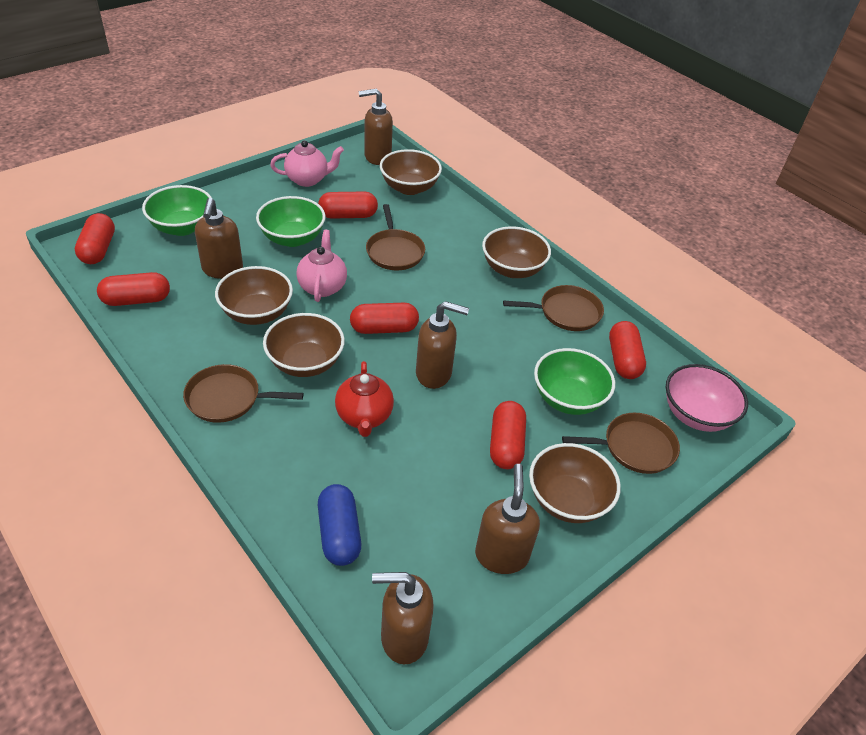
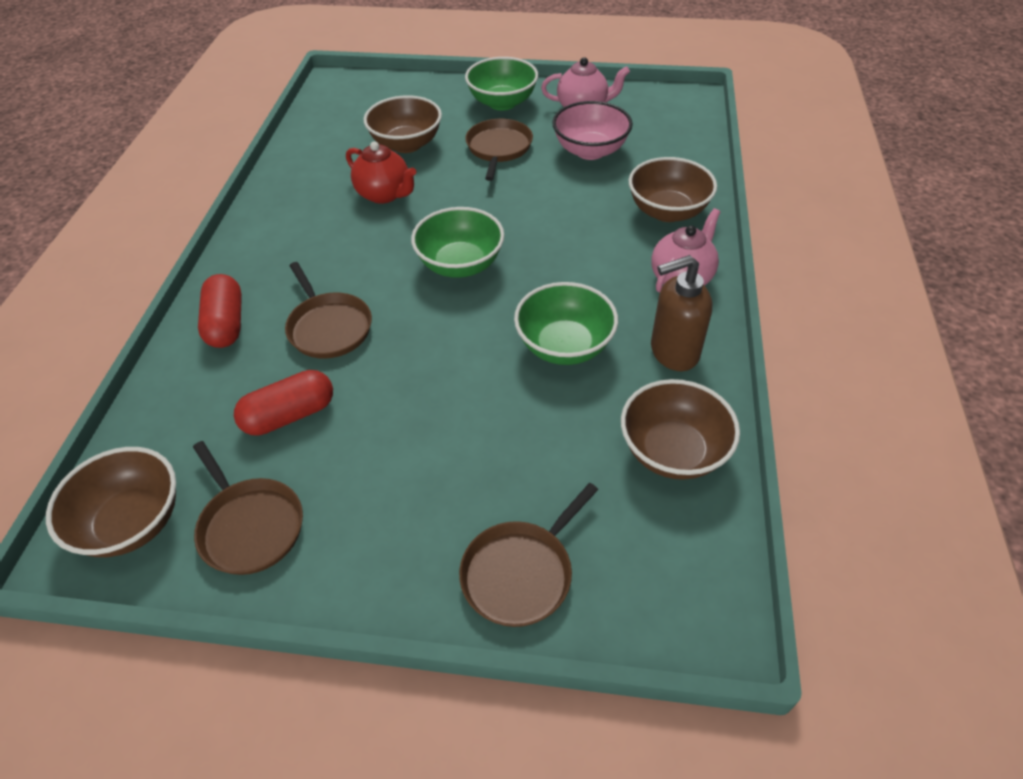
blue capsule: 1 -> 0
brown bowl: 5 -> 4
brown soap dispenser: 5 -> 1
red capsule: 6 -> 2

